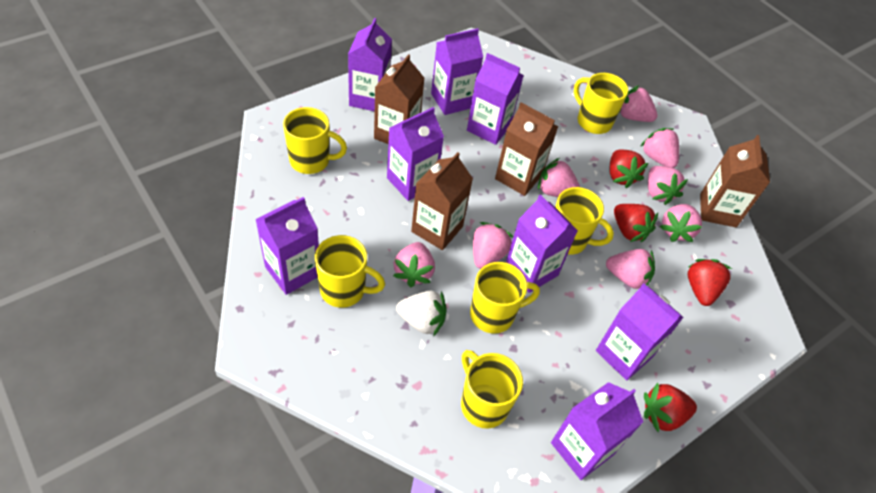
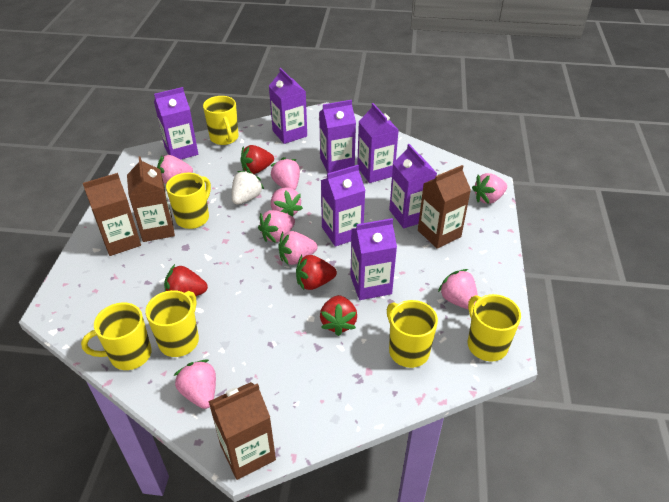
purple carton: 8 -> 7

